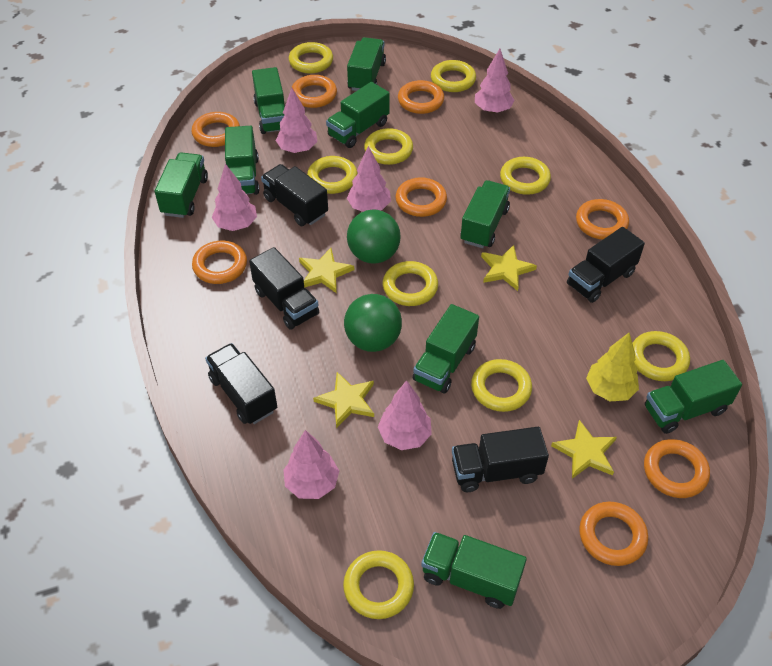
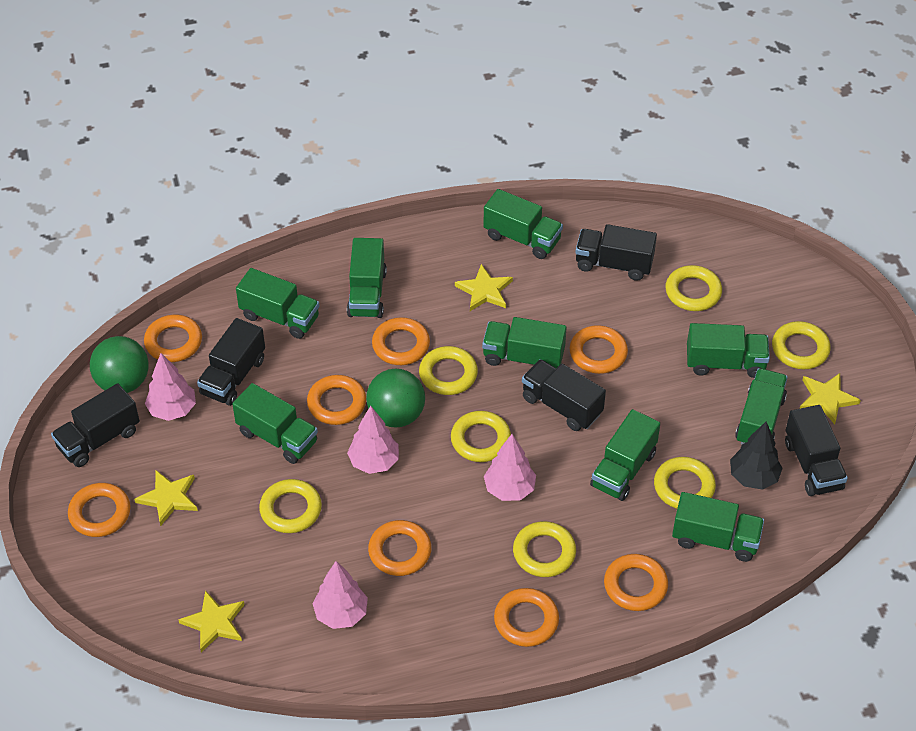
black tree: 0 -> 1
pink tree: 6 -> 4
yellow ring: 9 -> 7
yellow tree: 1 -> 0

